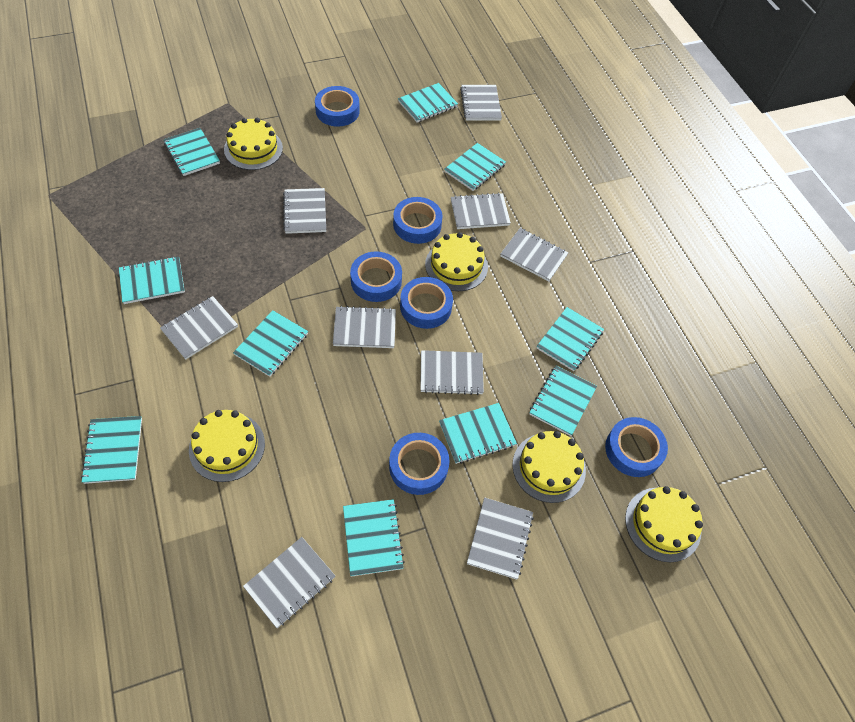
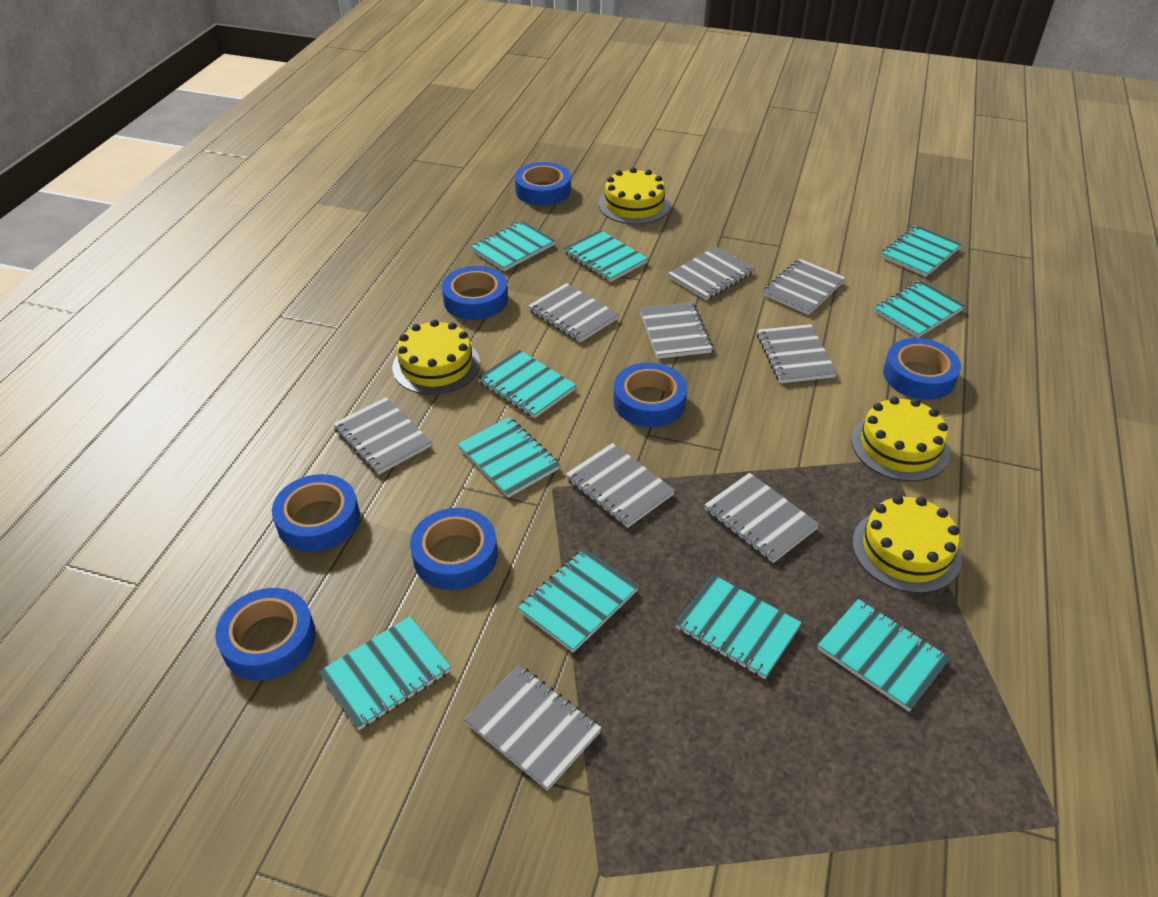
blue tape: 6 -> 7
yellow cake: 5 -> 4

